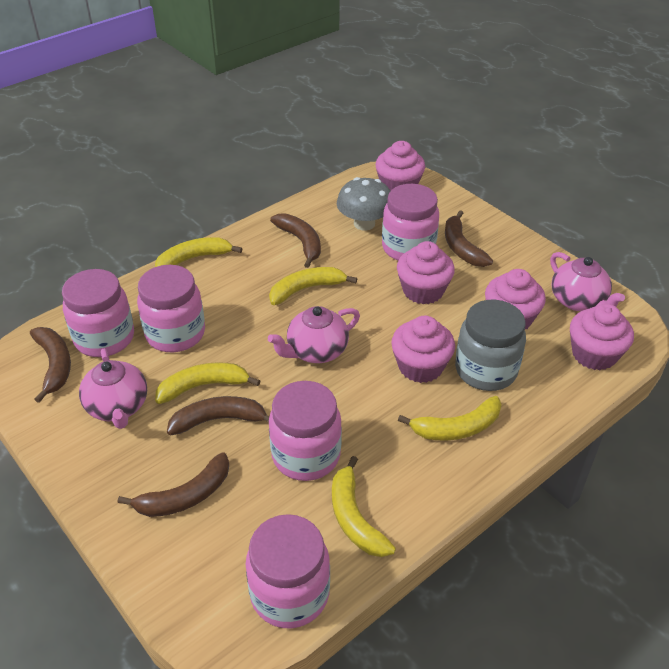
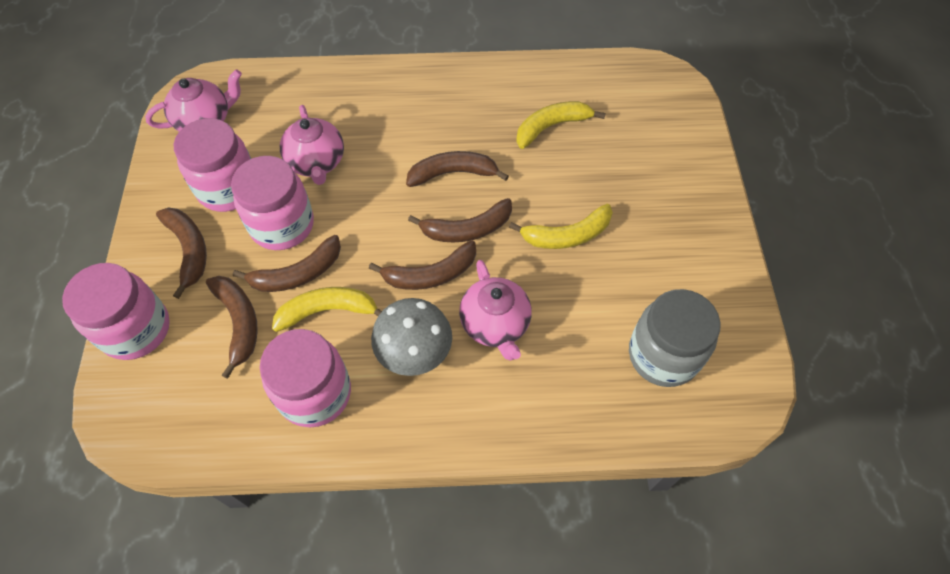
brown banana: 5 -> 6
pink cupcake: 5 -> 0
pink jar: 5 -> 4
yellow banana: 5 -> 3

